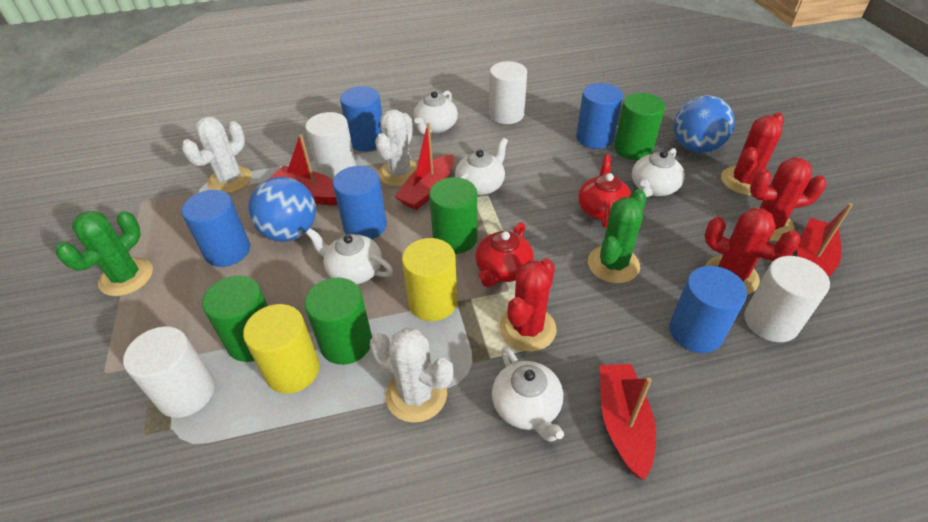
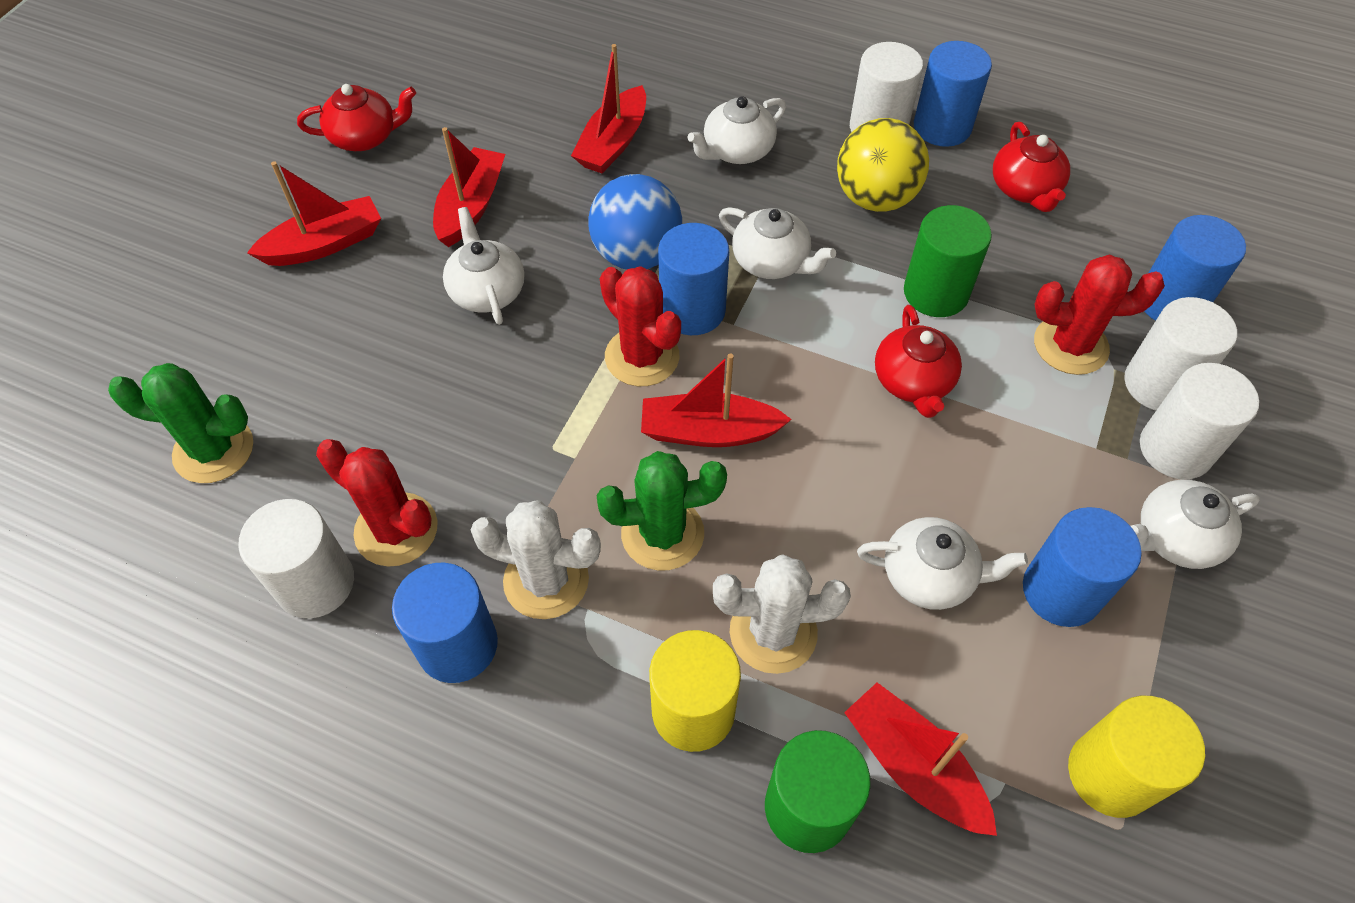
blue ball: 2 -> 1
green cylinder: 4 -> 2
red boat: 4 -> 5
red cactus: 4 -> 3
red teapot: 2 -> 3
white cactus: 3 -> 2
yellow ball: 0 -> 1

